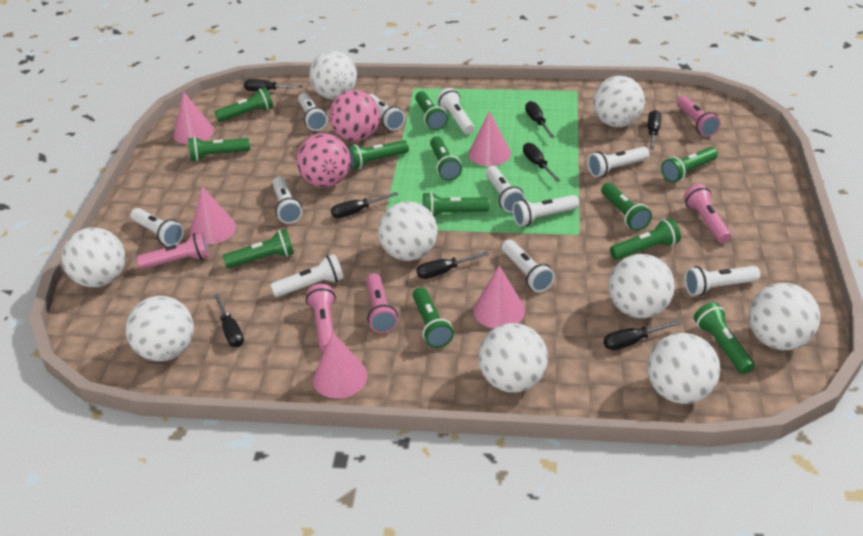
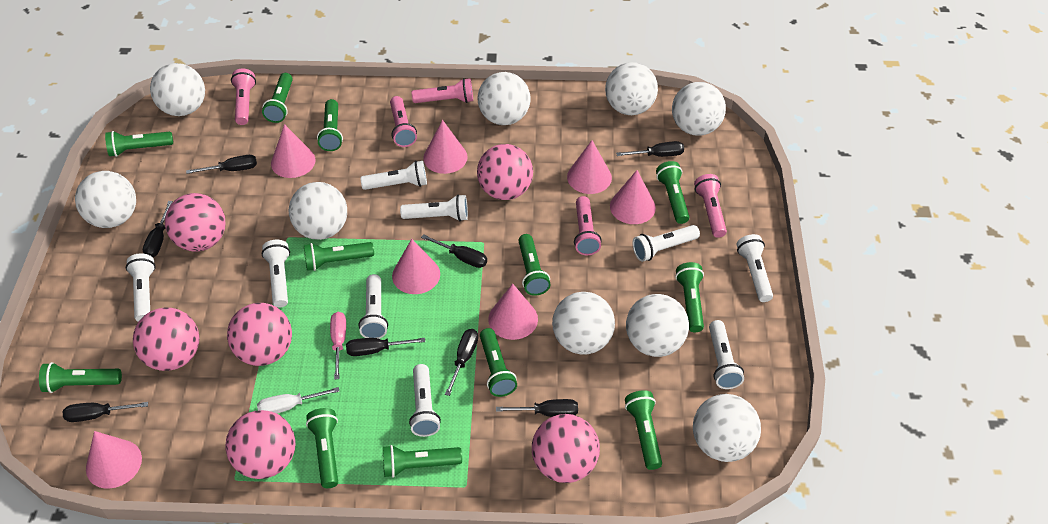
pink ball: 2 -> 6
pink cone: 5 -> 7
pink screwdriver: 0 -> 1
white flashlight: 11 -> 9
white screwdriver: 0 -> 1

